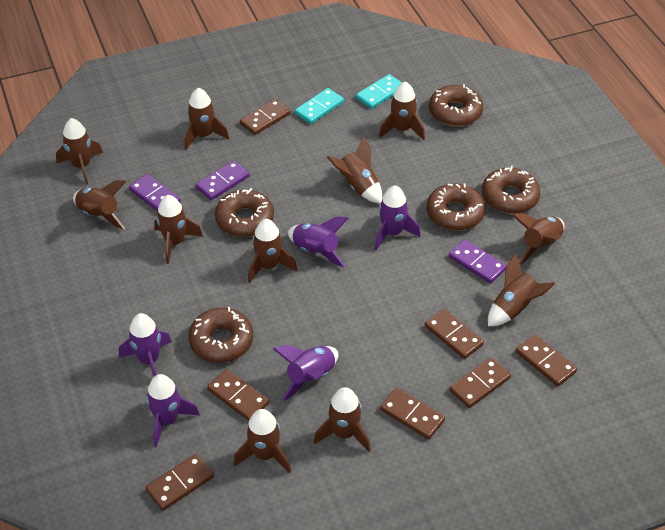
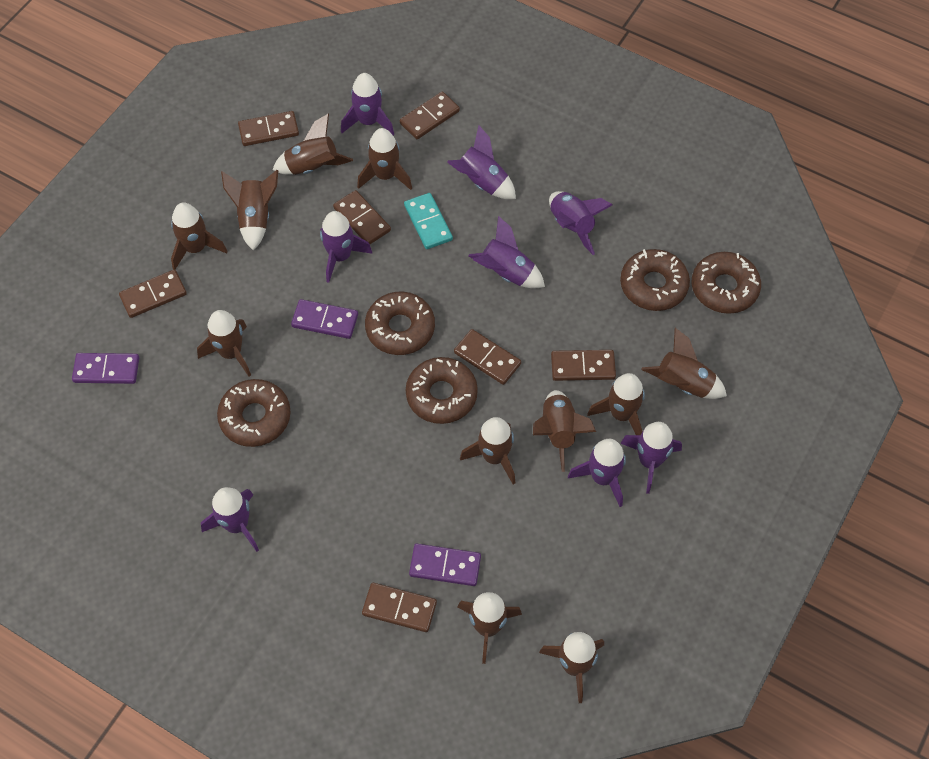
purple rocket: 5 -> 8
turquoise domino: 2 -> 1

